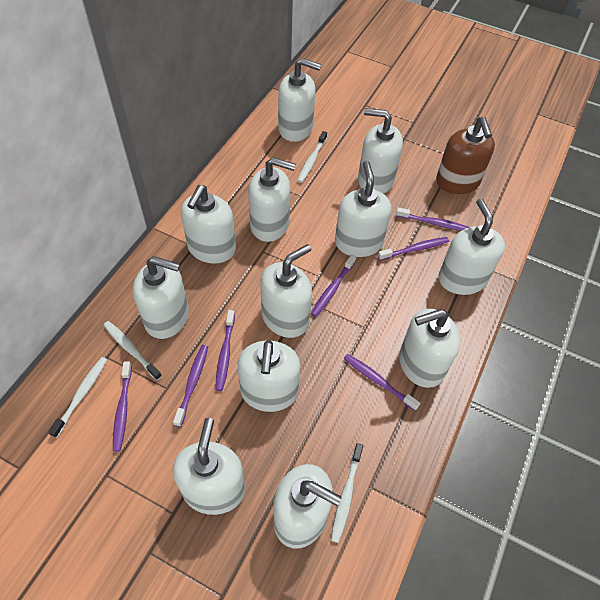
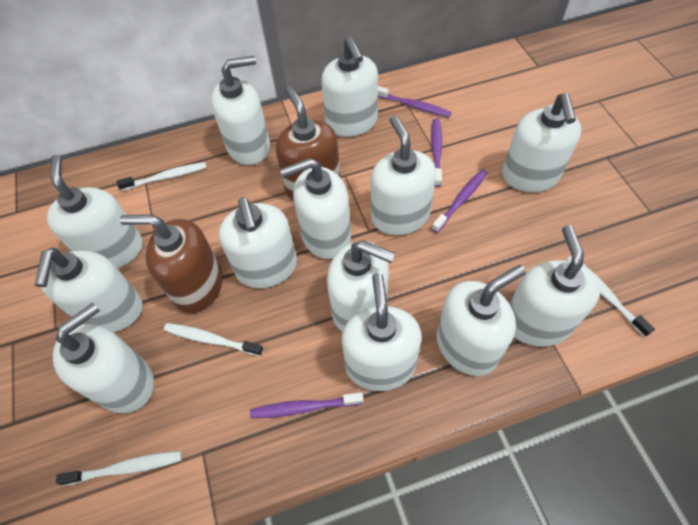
brown soap dispenser: 1 -> 2
purple toothbrush: 7 -> 4
white soap dispenser: 12 -> 13

